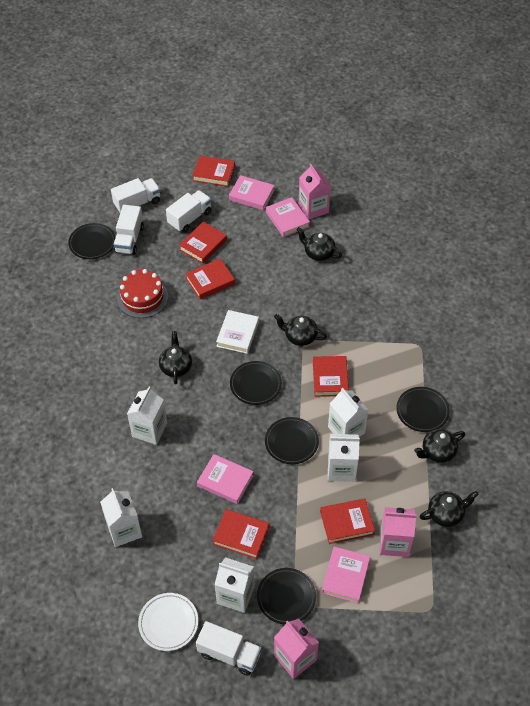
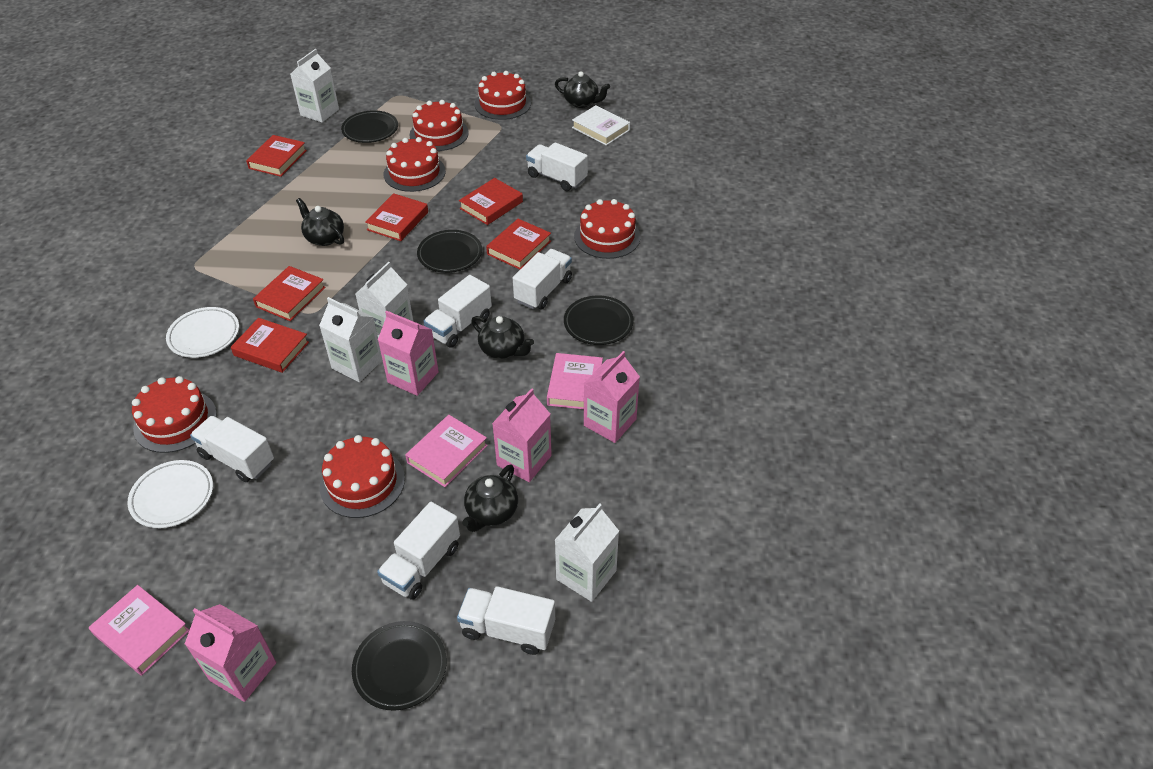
black plate: 5 -> 4
black teapot: 5 -> 4
pink book: 4 -> 3
pink carton: 3 -> 4
red cake: 1 -> 6
white carton: 5 -> 4
white plate: 1 -> 2
white truck: 4 -> 6

